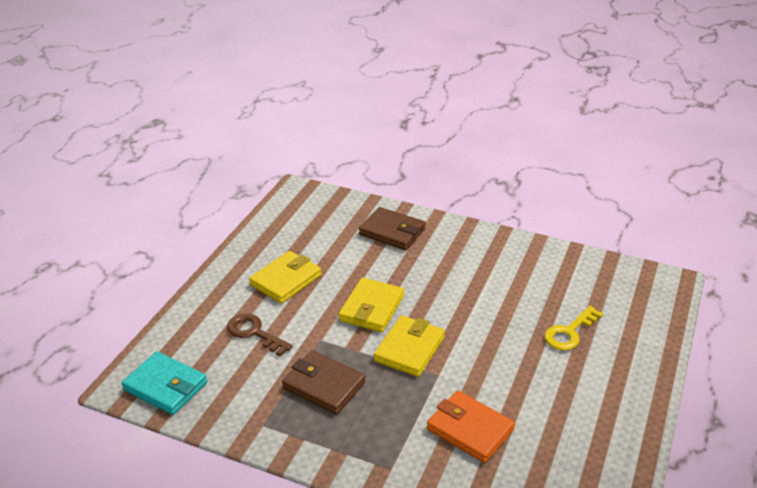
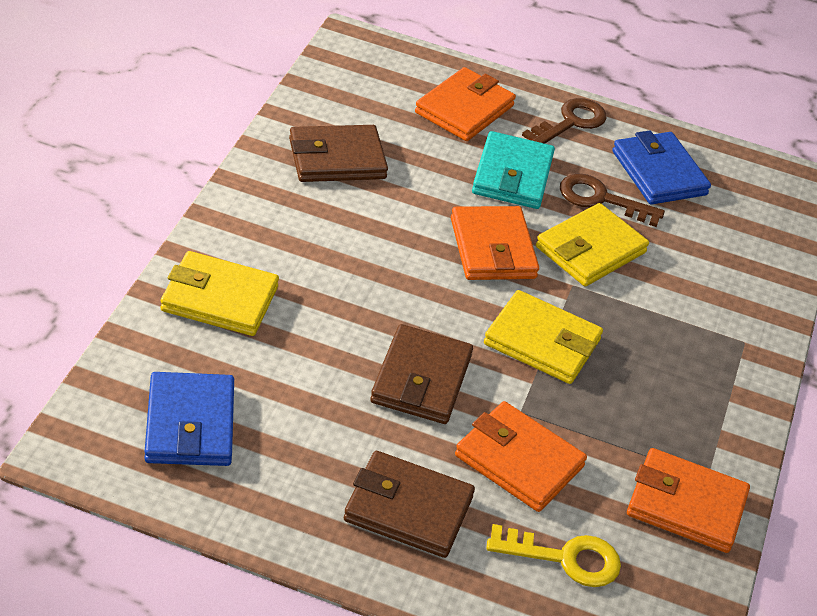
blue wallet: 0 -> 2
brown key: 1 -> 2
brown wallet: 2 -> 3
orange wallet: 1 -> 4

